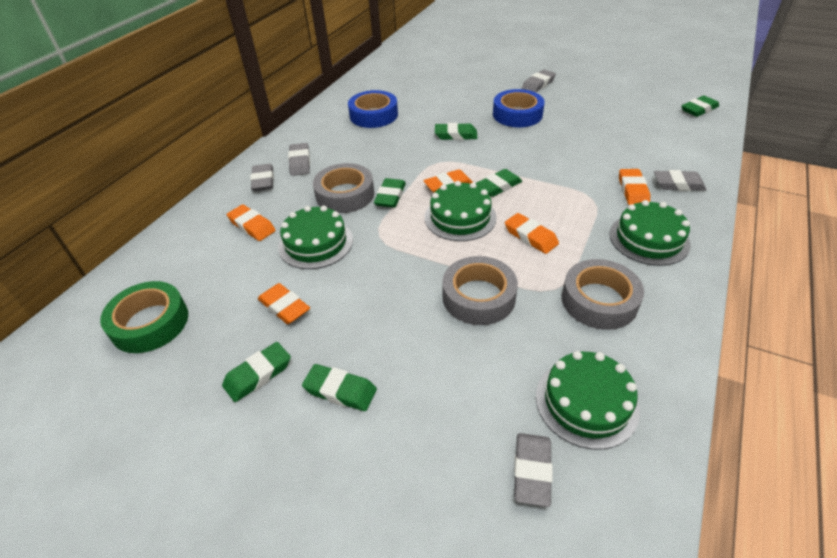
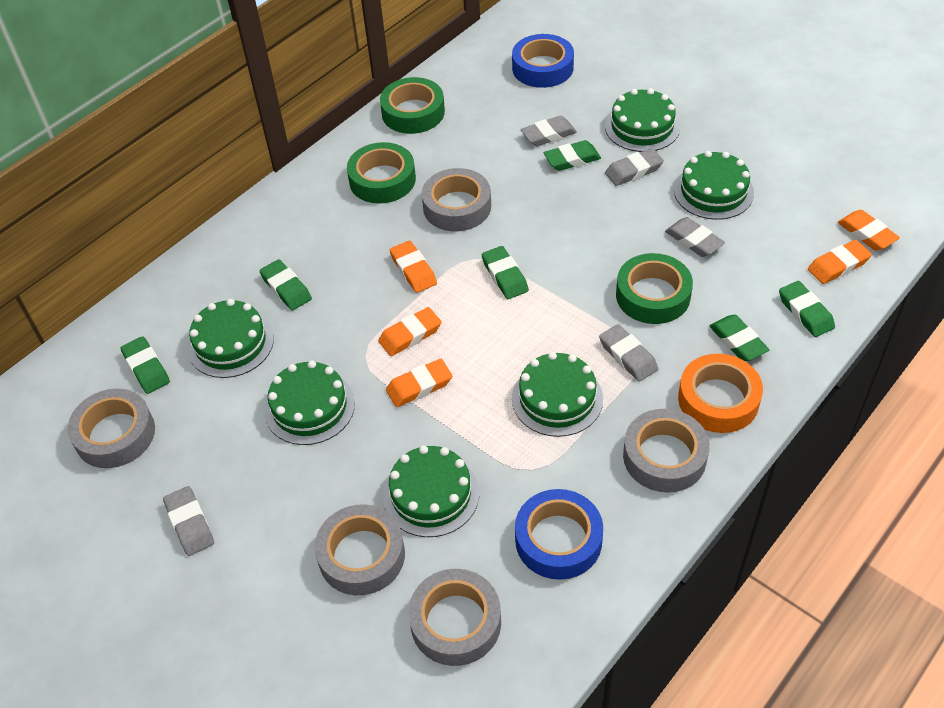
green cake: 4 -> 6
green tape: 1 -> 3
grey tape: 3 -> 5
orange tape: 0 -> 1

